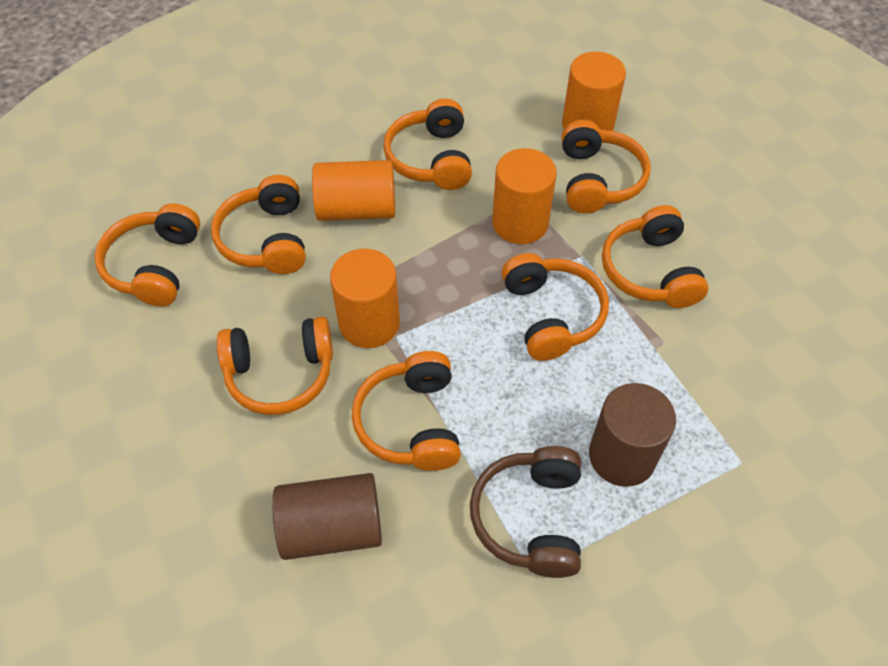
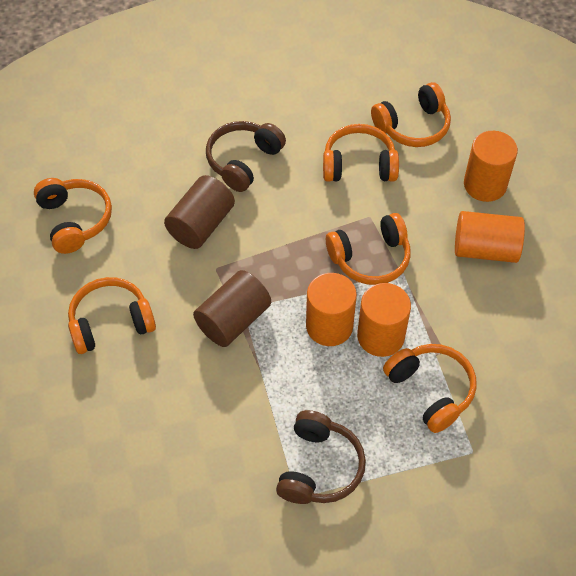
brown headphones: 1 -> 2
orange headphones: 8 -> 6

